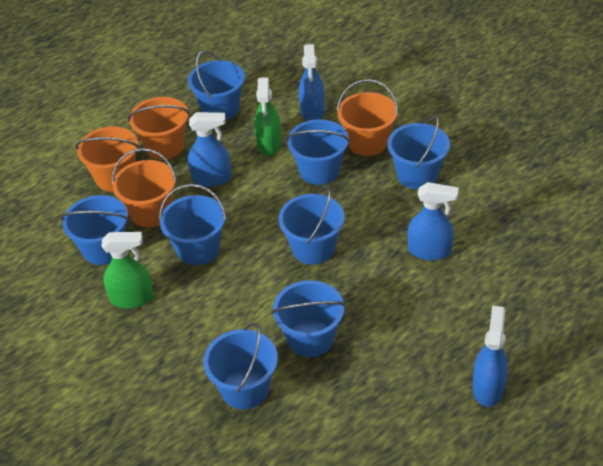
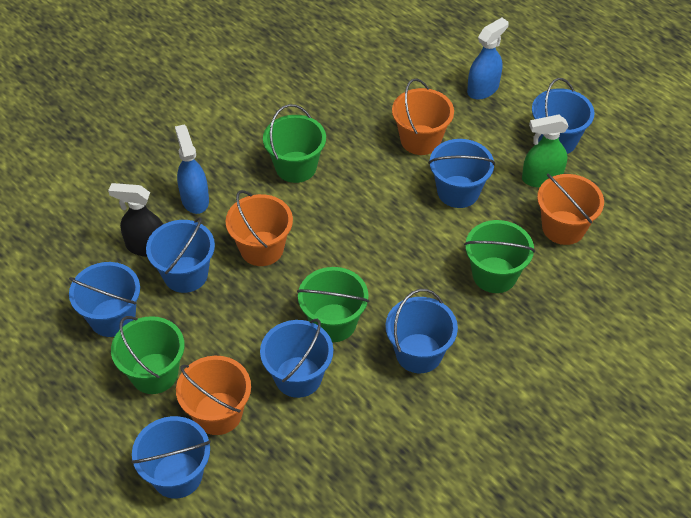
black spray bottle: 0 -> 1
blue bucket: 8 -> 7
blue spray bottle: 4 -> 2
green bucket: 0 -> 4
green spray bottle: 2 -> 1

